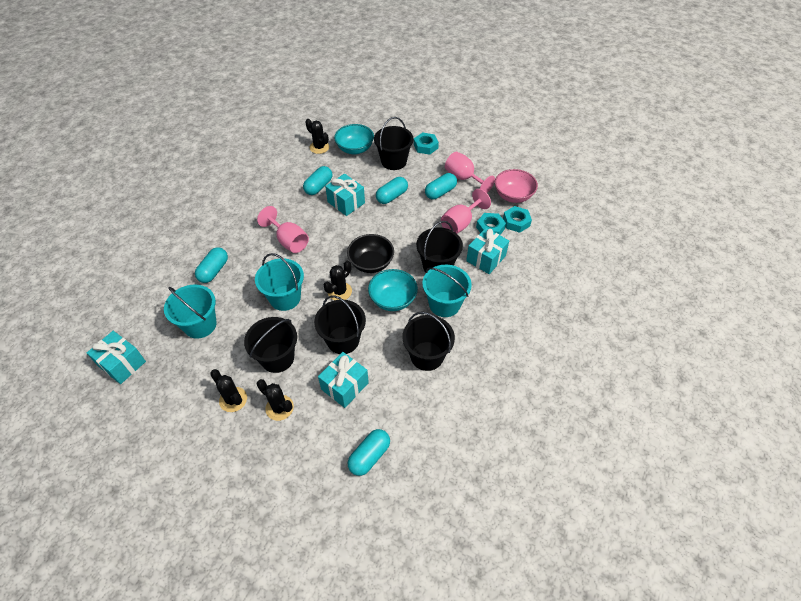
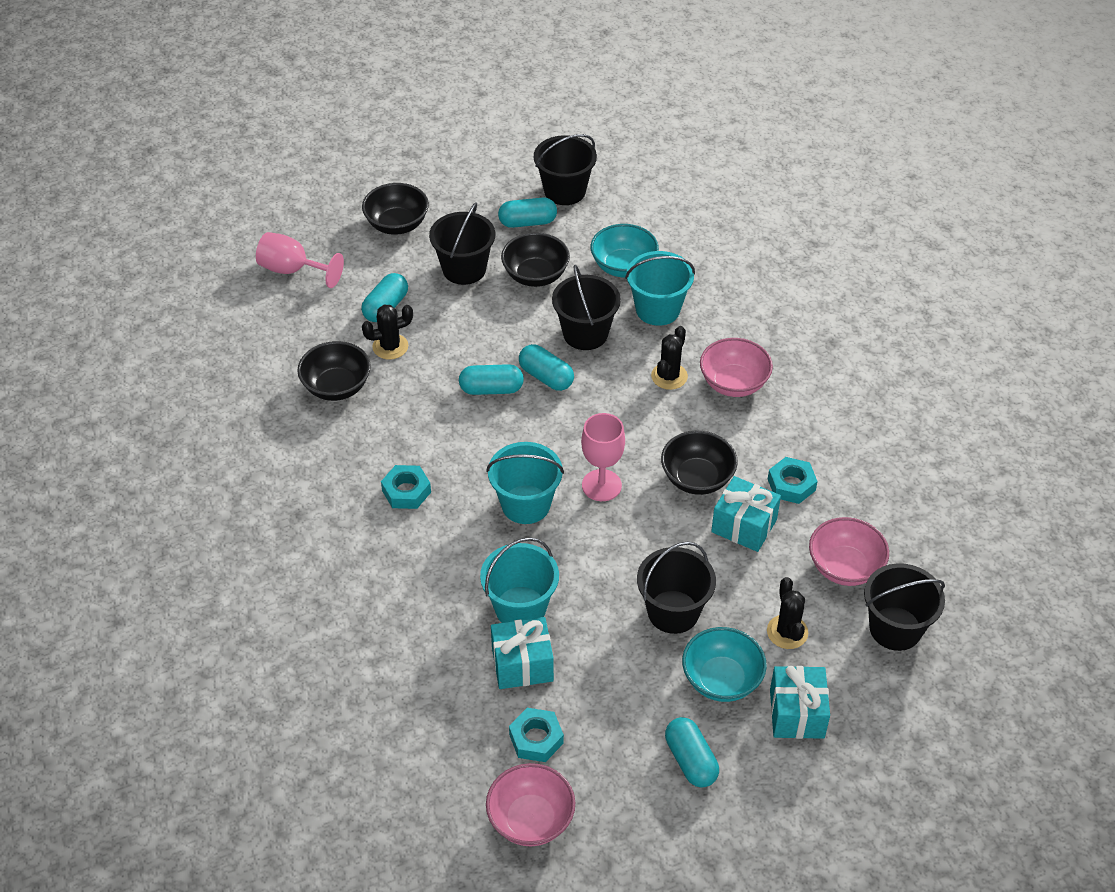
black bowl: 1 -> 4
black cactus: 4 -> 3
pink bowl: 1 -> 3
pink goblet: 3 -> 2
turquoise gift: 4 -> 3

